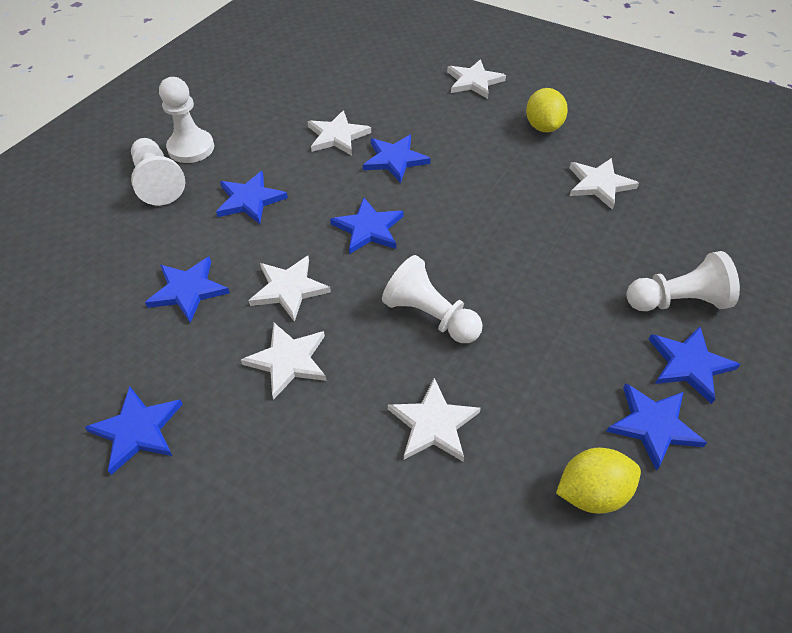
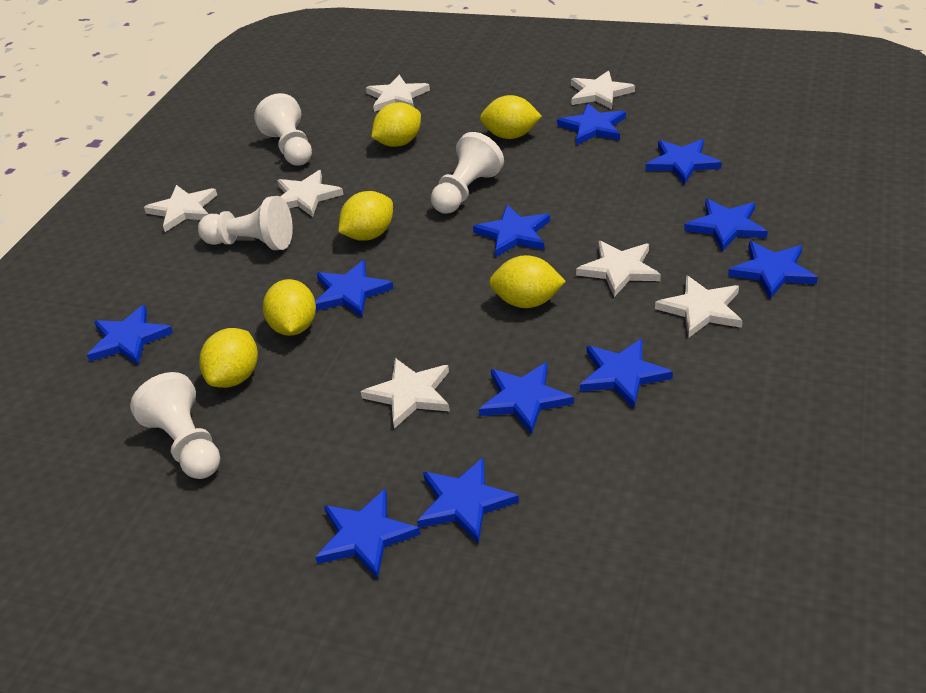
blue star: 7 -> 11
white star: 6 -> 7
yellow lemon: 2 -> 6

